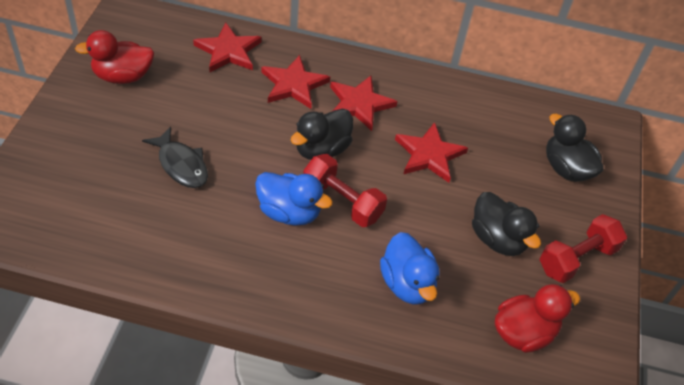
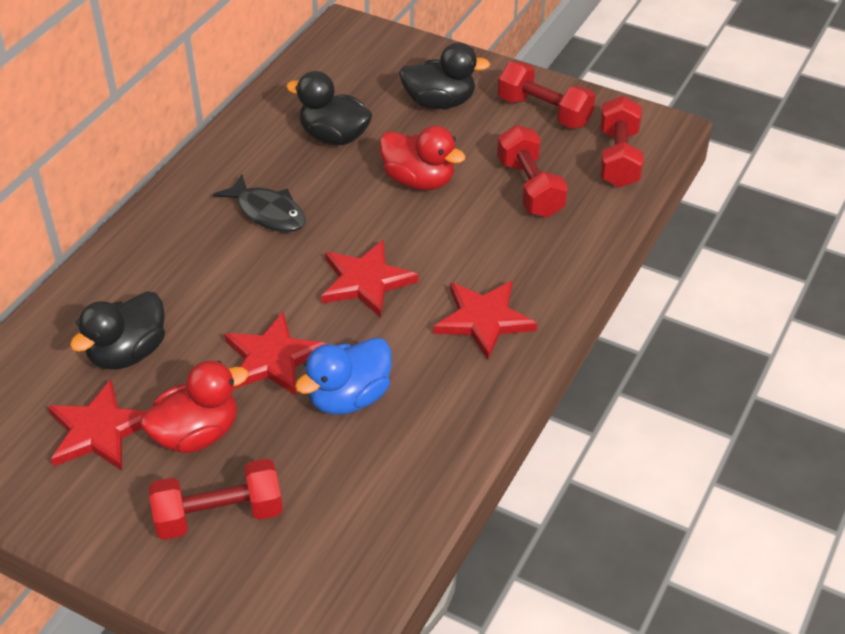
blue duck: 2 -> 1
red dumbbell: 2 -> 4

